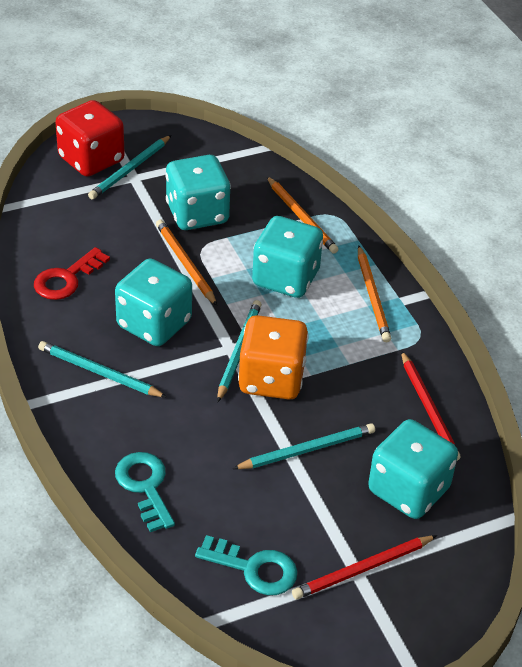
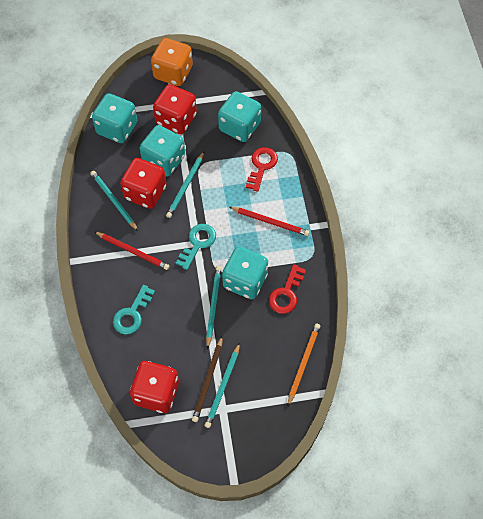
brown pencil: 0 -> 1
orange pencil: 3 -> 1
red dice: 1 -> 3
red key: 1 -> 2

